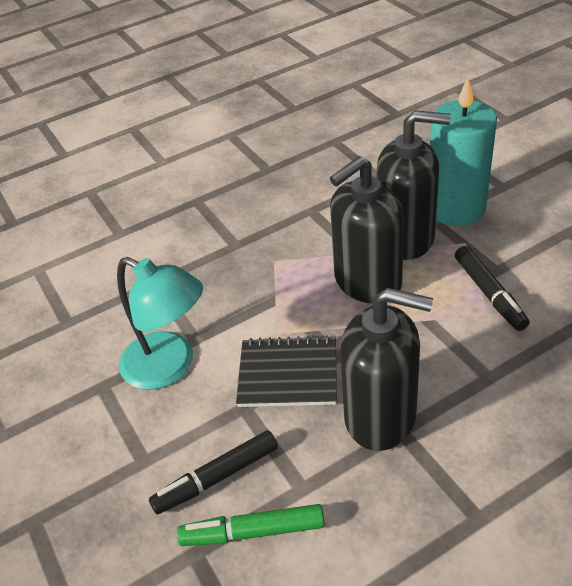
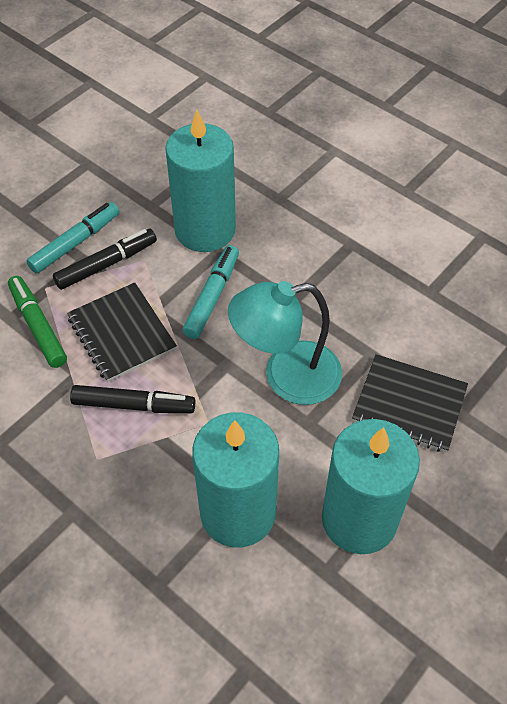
black notebook: 1 -> 2
black soap dispenser: 3 -> 0
turquoise candle: 1 -> 3
turquoise marker: 0 -> 2

